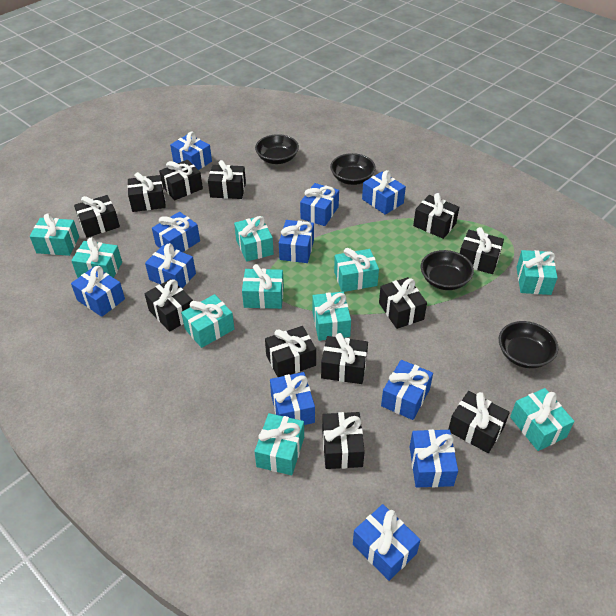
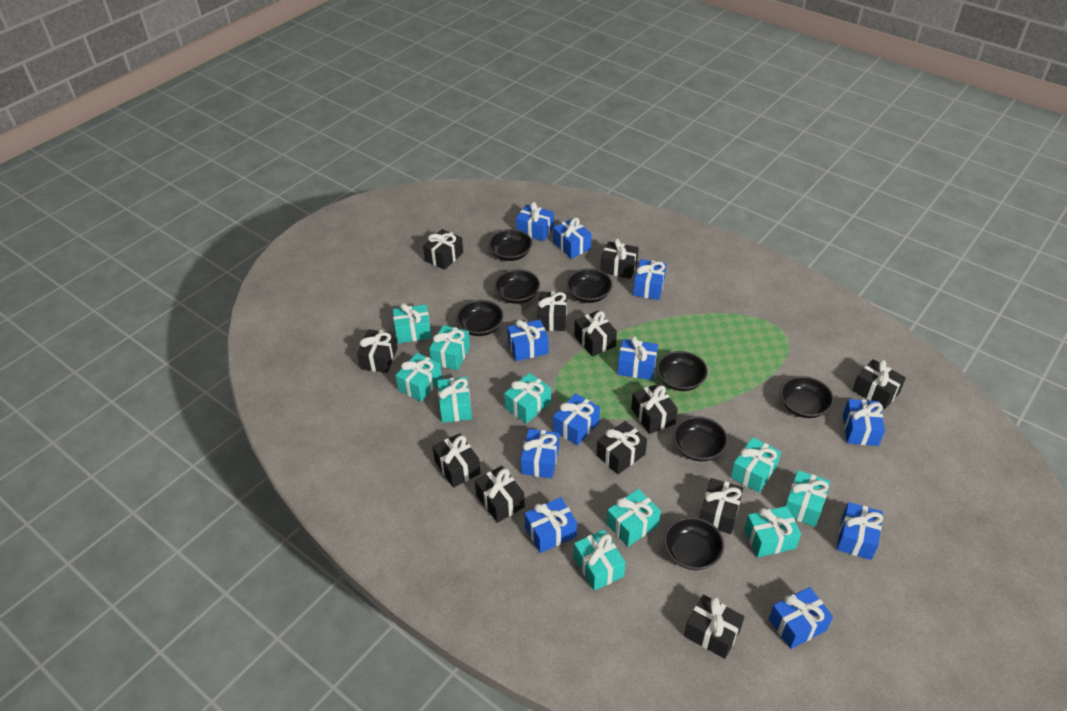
black bowl: 4 -> 8

